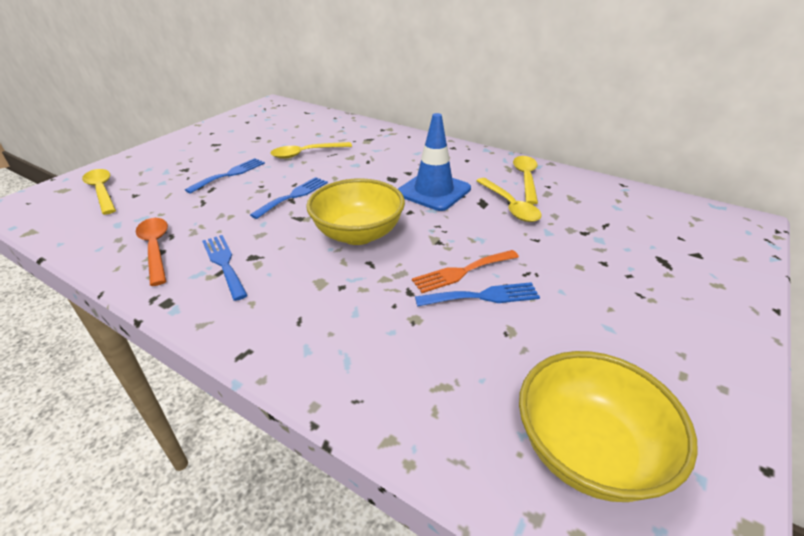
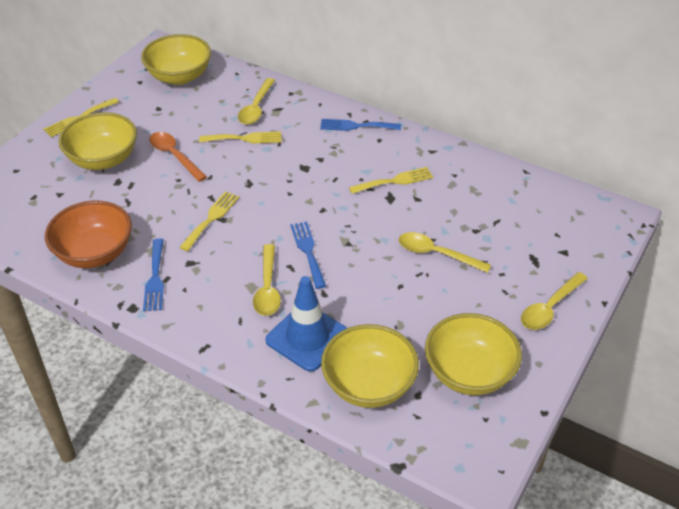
blue fork: 4 -> 3
orange bowl: 0 -> 1
orange fork: 1 -> 0
yellow bowl: 2 -> 4
yellow fork: 0 -> 4

